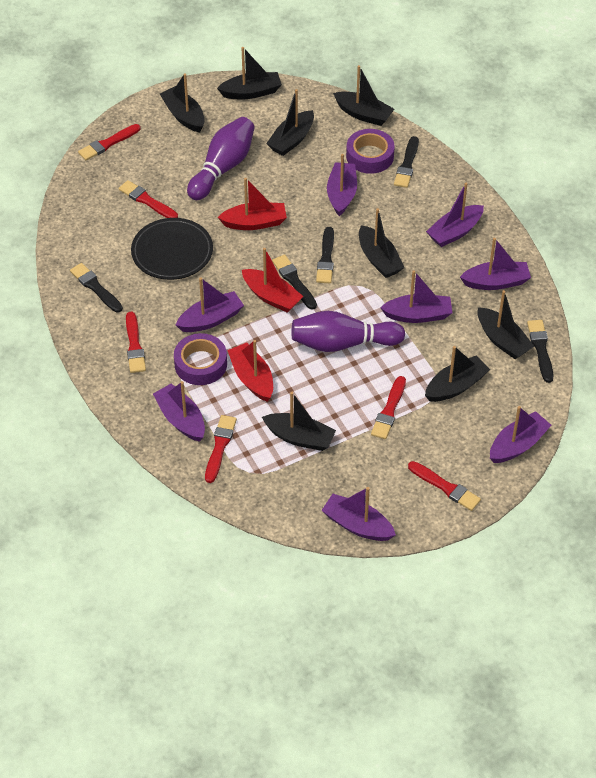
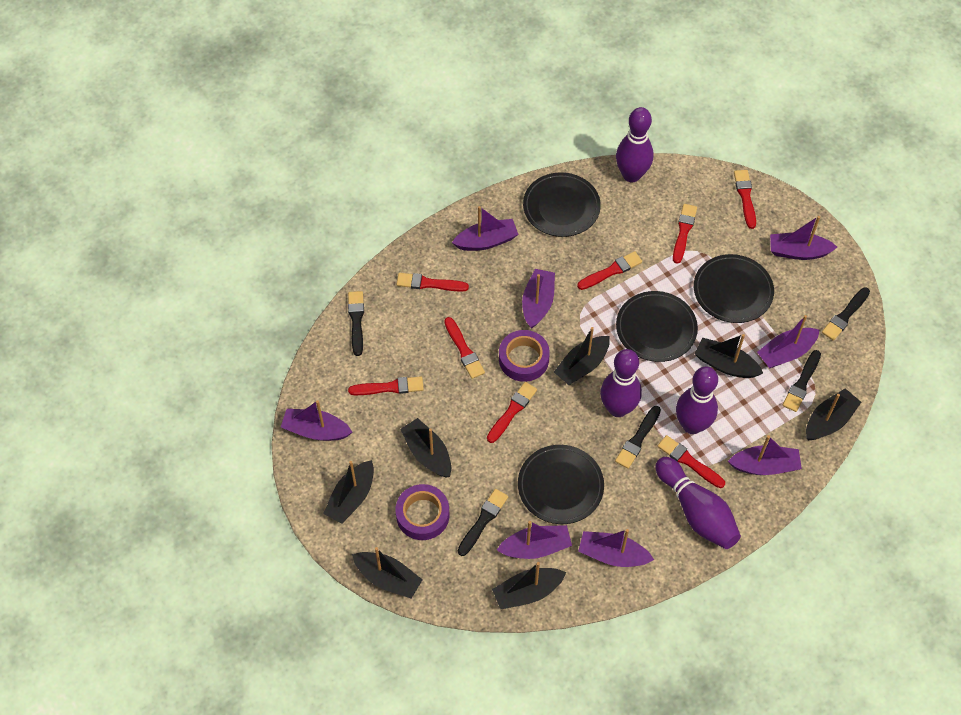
black boat: 8 -> 7
black plate: 1 -> 4
purple bowling pin: 2 -> 4
red boat: 3 -> 0
red brush: 6 -> 8

